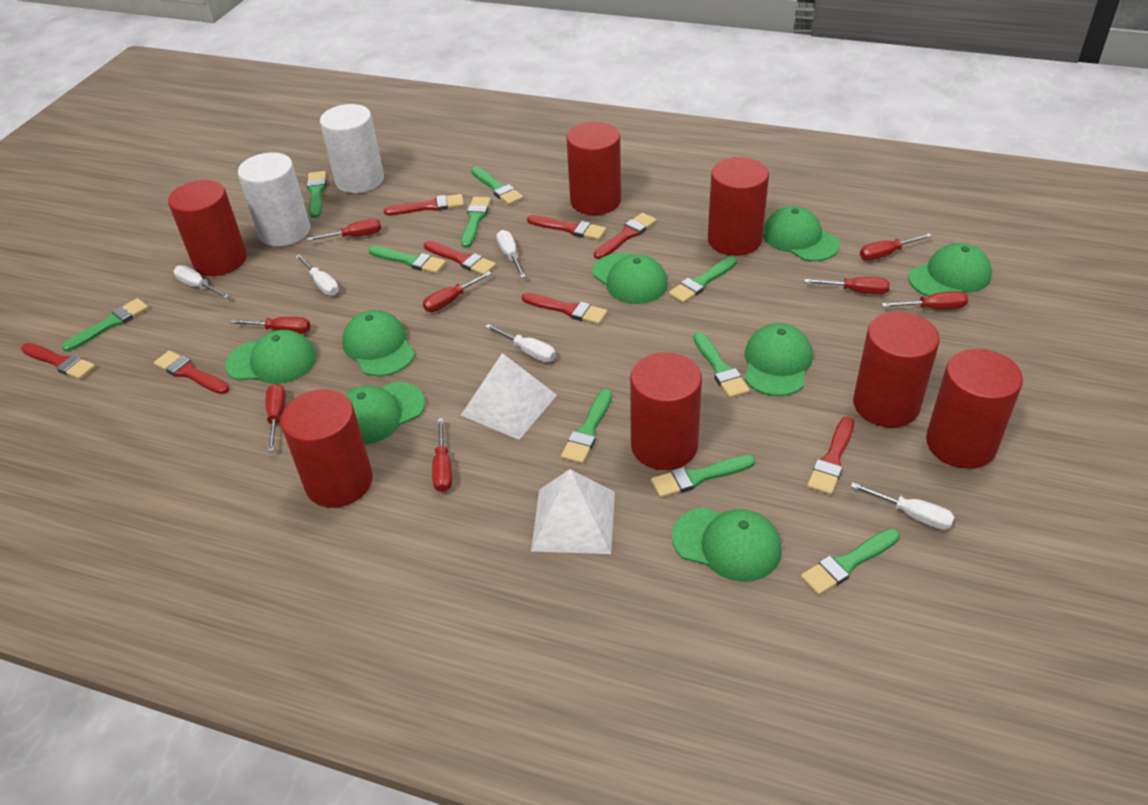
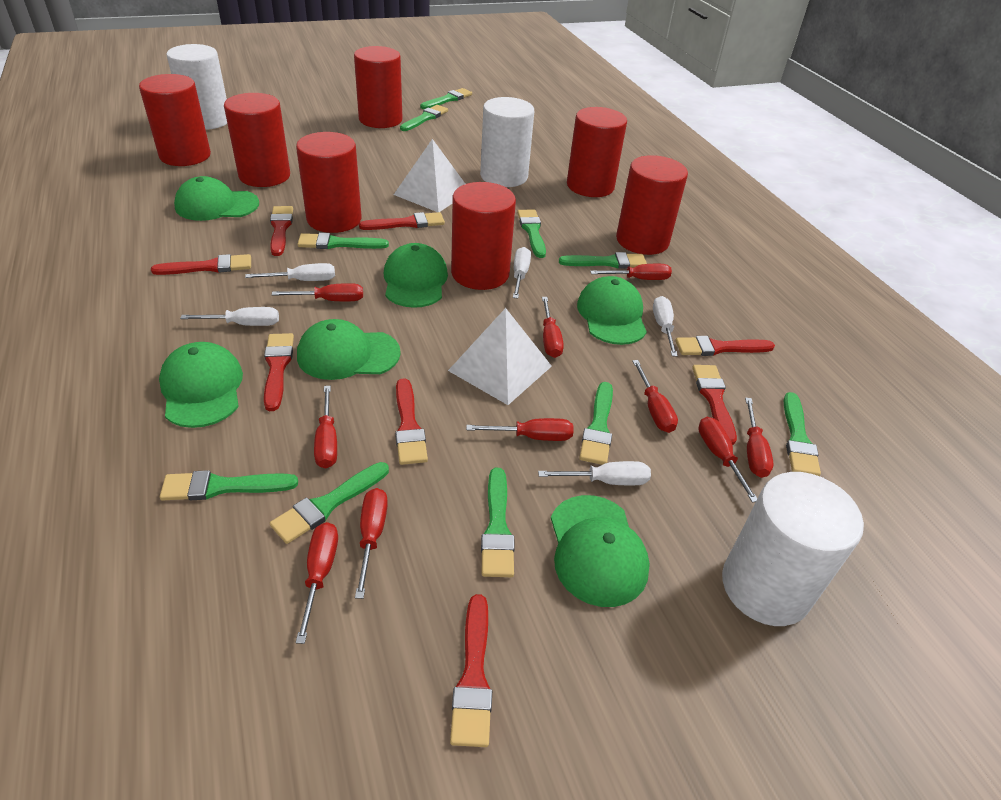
green cap: 8 -> 6
red screwdriver: 8 -> 10
white cylinder: 2 -> 3

